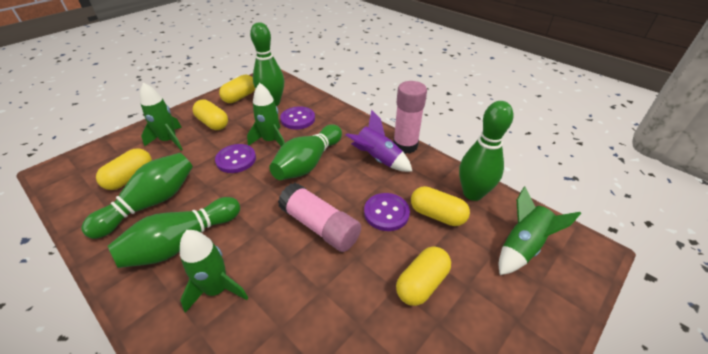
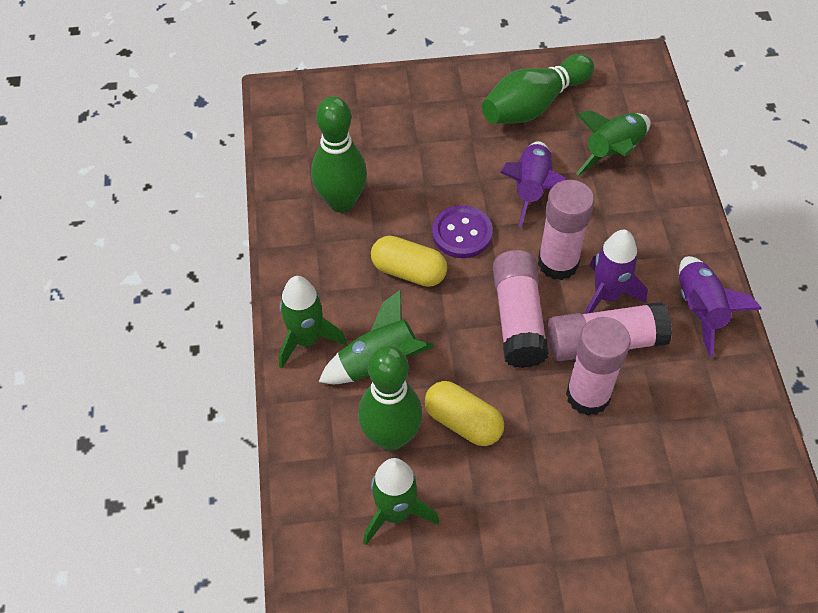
green bowling pin: 5 -> 3
pink glue stick: 2 -> 4
purple button: 3 -> 1
purple rocket: 1 -> 3
yellow capsule: 5 -> 2

